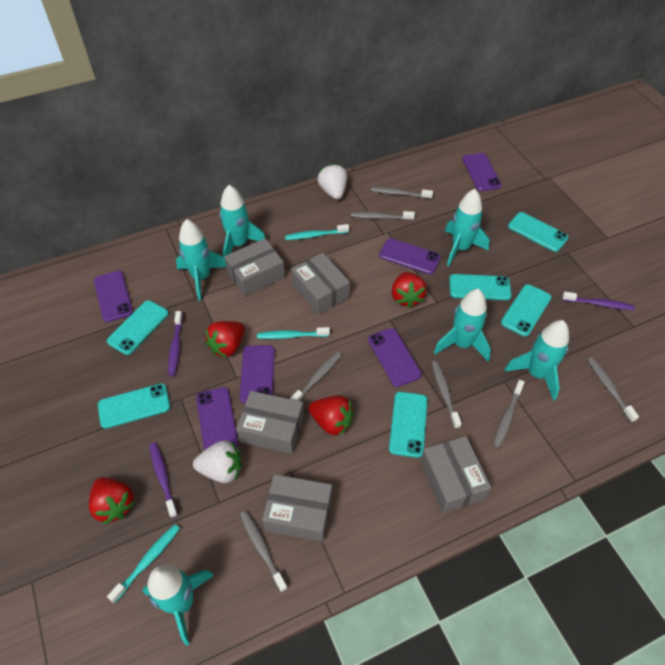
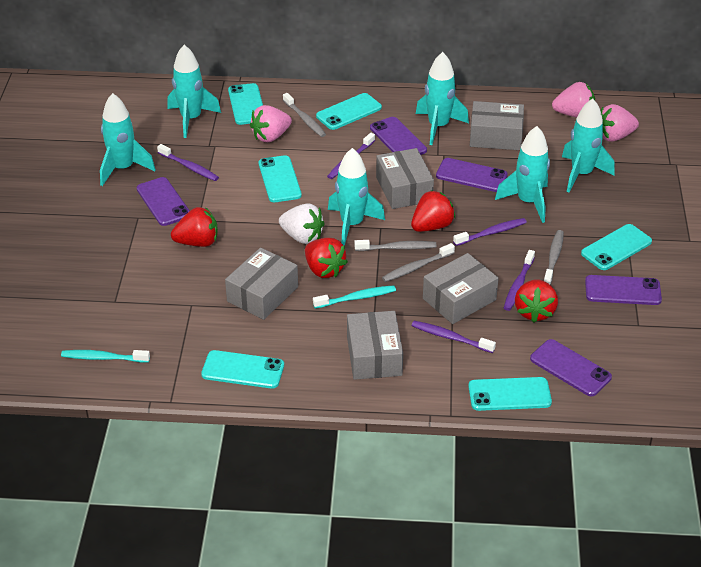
grey toothbrush: 7 -> 4
pink strawberry: 0 -> 3
purple phone: 6 -> 5
purple toothbrush: 3 -> 5
turquoise toothbrush: 3 -> 2
white strawberry: 2 -> 1

